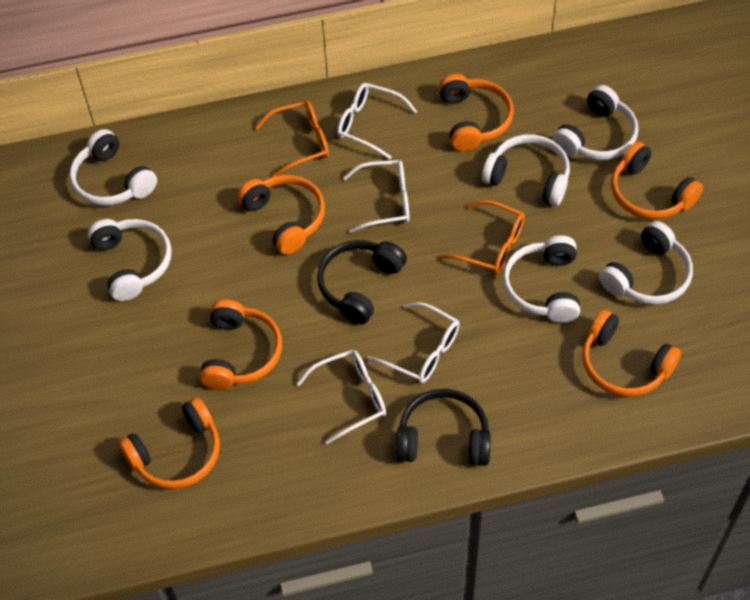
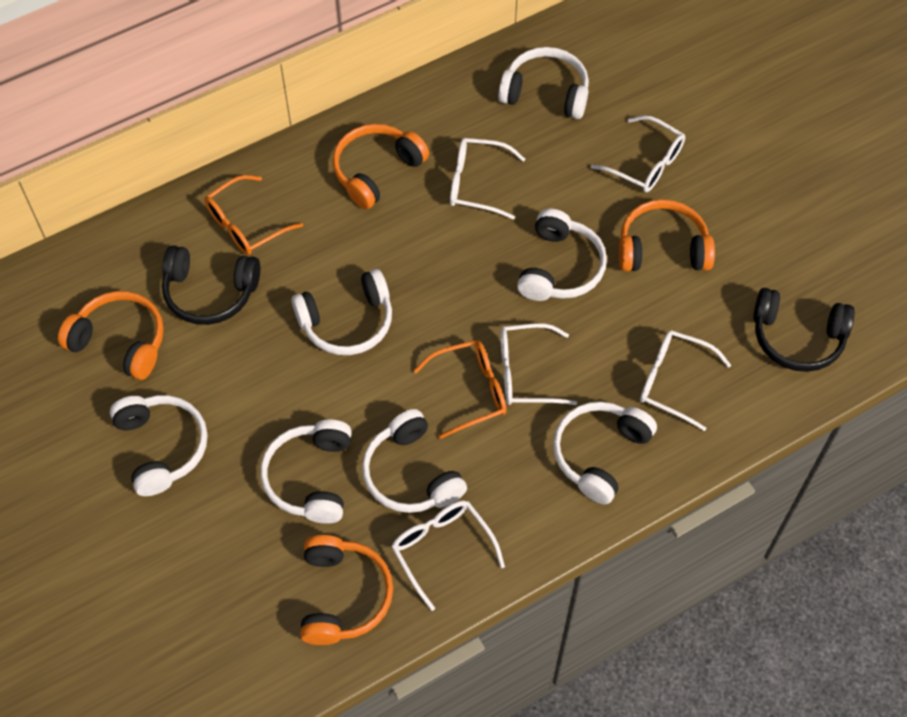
orange headphones: 6 -> 4
white glasses: 4 -> 5
white headphones: 6 -> 7

